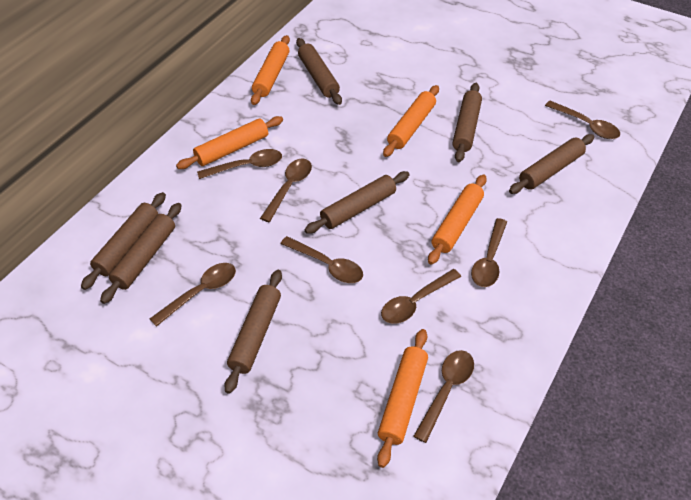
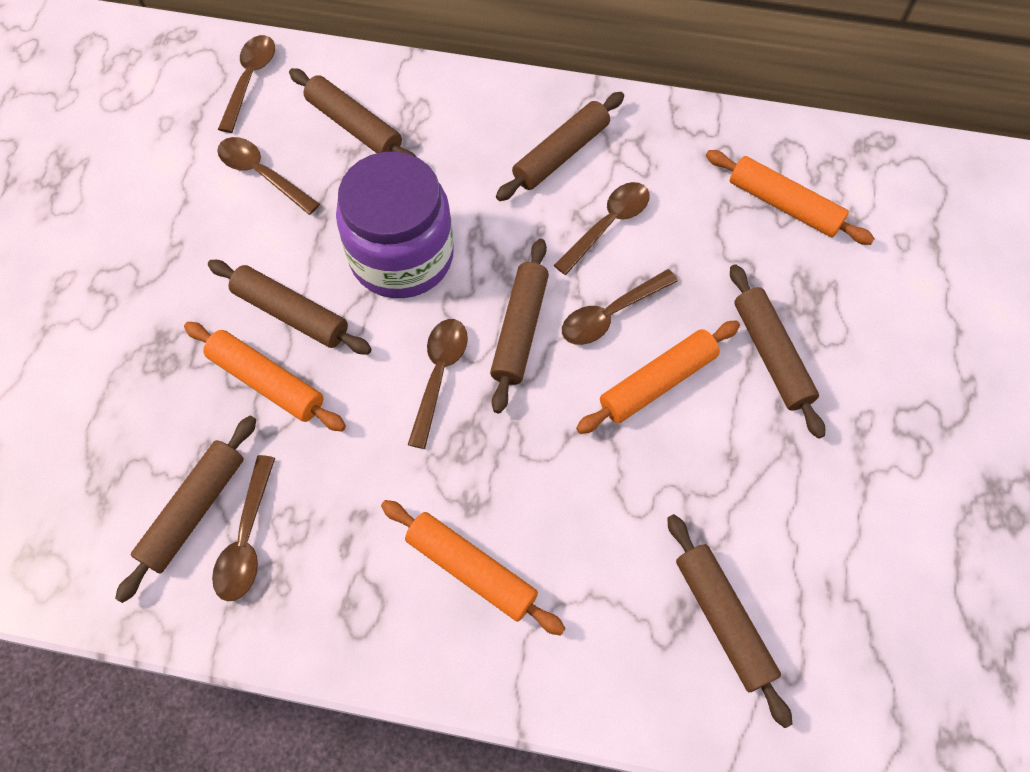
brown spoon: 8 -> 6
orange rolling pin: 5 -> 4
purple jar: 0 -> 1

